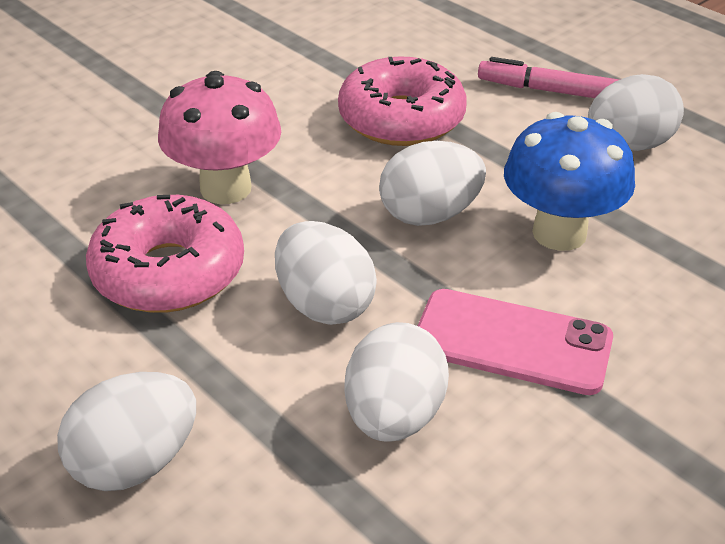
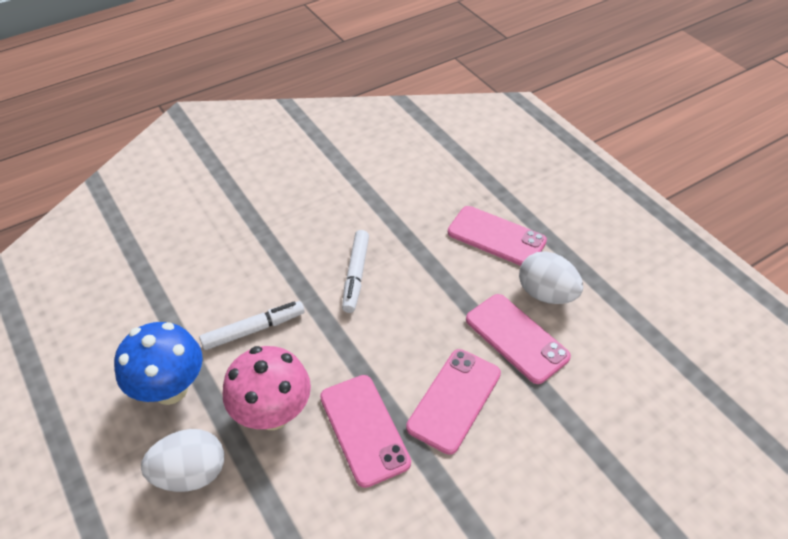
pink donut: 2 -> 0
pink marker: 1 -> 0
pink phone: 1 -> 4
white egg: 5 -> 2
white marker: 0 -> 2

